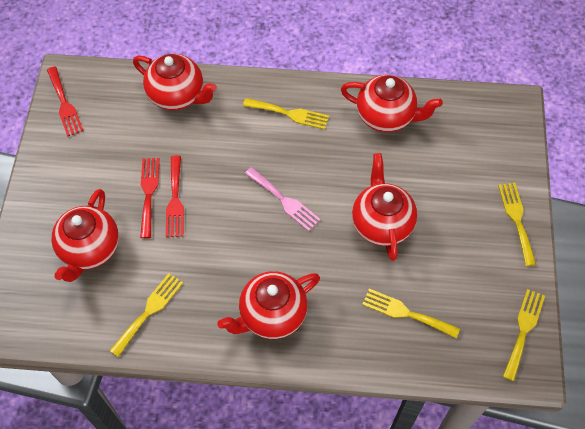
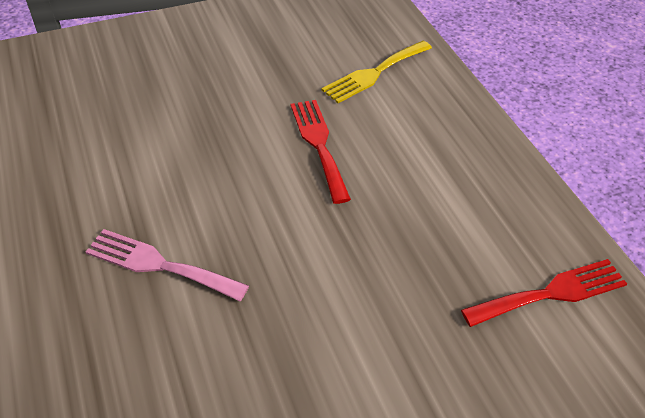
red fork: 3 -> 2
red teapot: 5 -> 0
yellow fork: 5 -> 1

